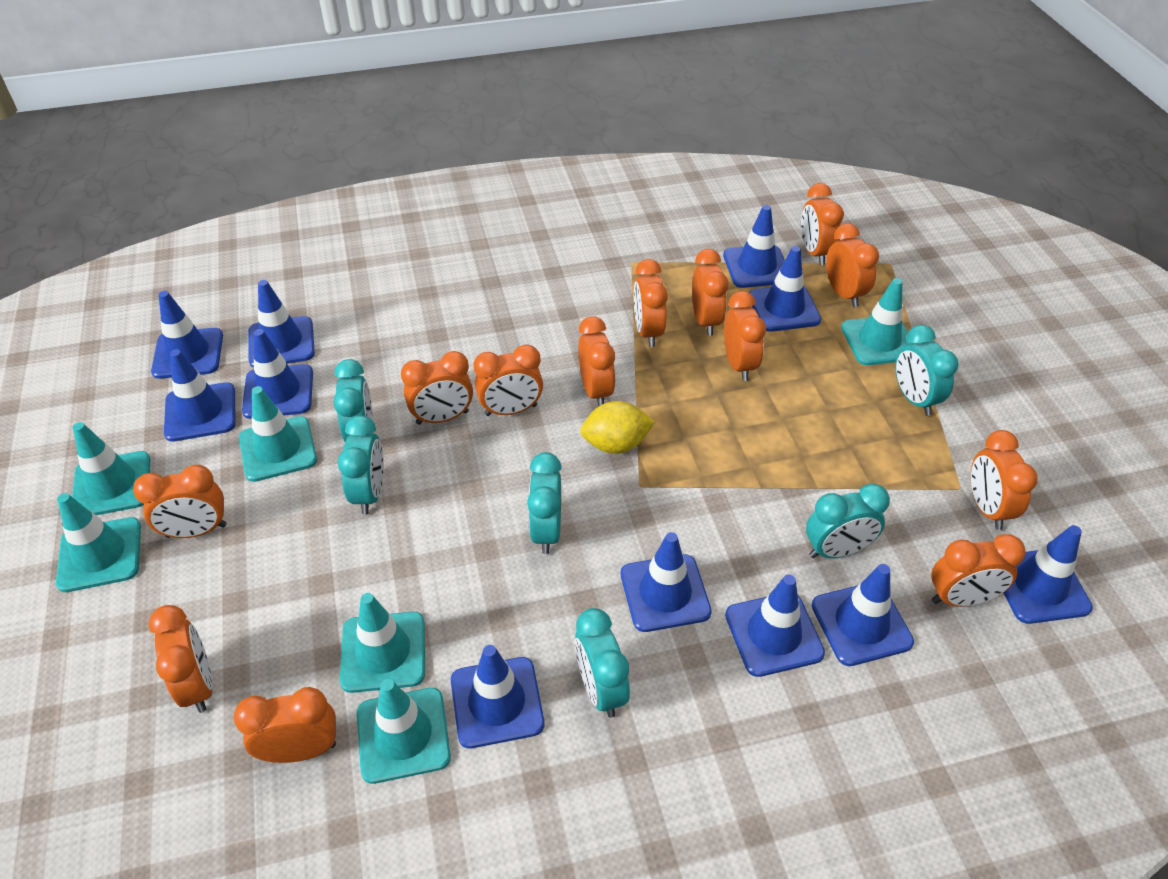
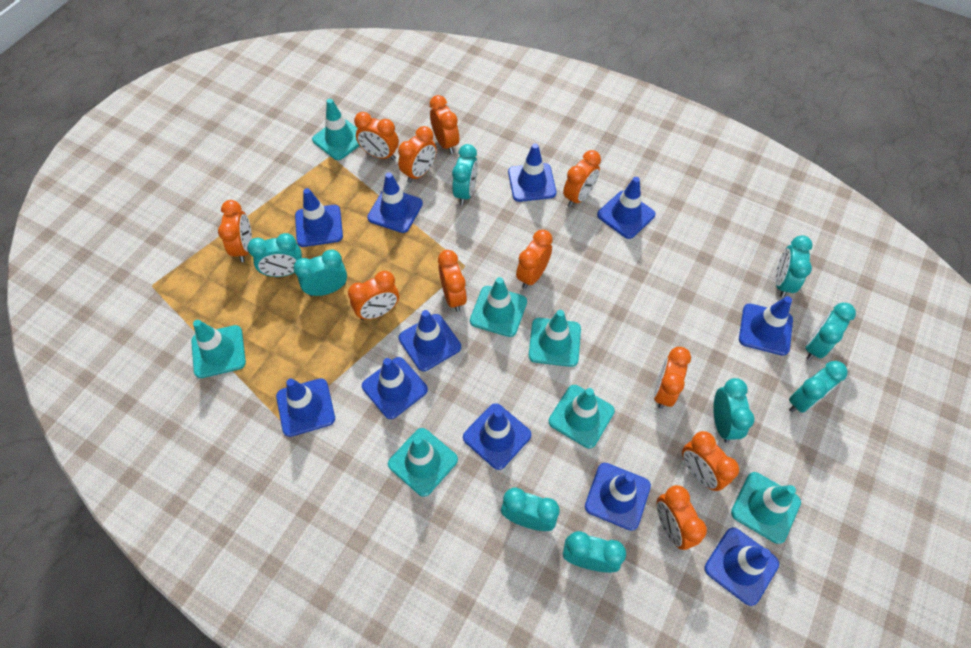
orange clock: 13 -> 11
turquoise clock: 6 -> 9
turquoise traffic cone: 6 -> 7
yellow lemon: 1 -> 0

